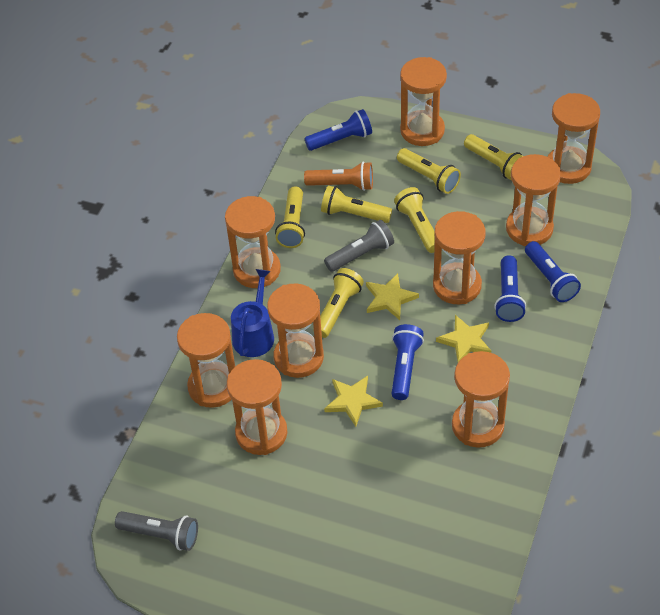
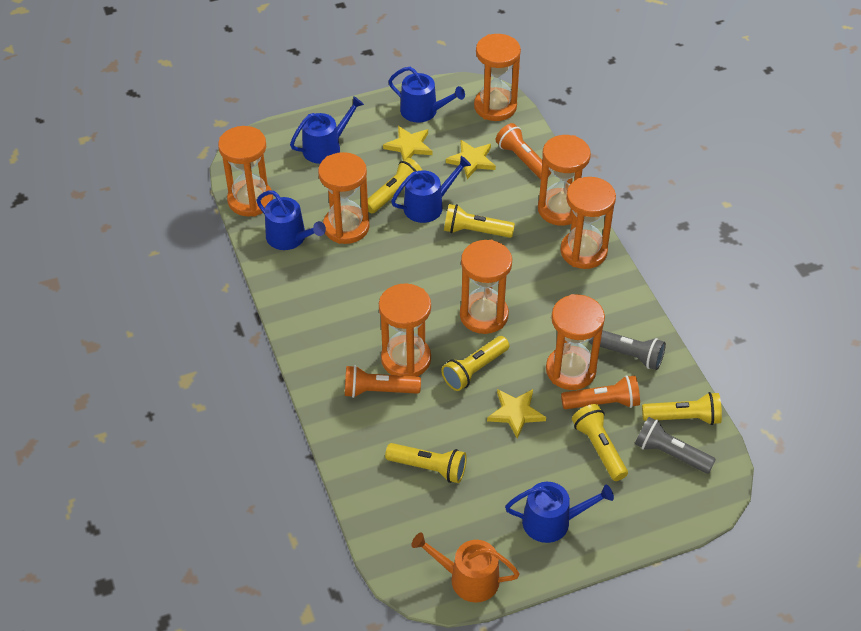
blue flashlight: 4 -> 0
blue watering can: 1 -> 5
orange flashlight: 1 -> 3
orange hourglass: 9 -> 8
orange watering can: 0 -> 1

